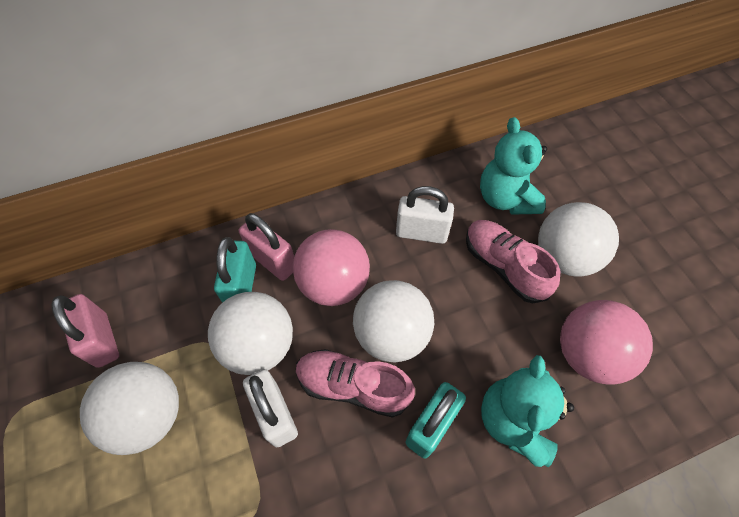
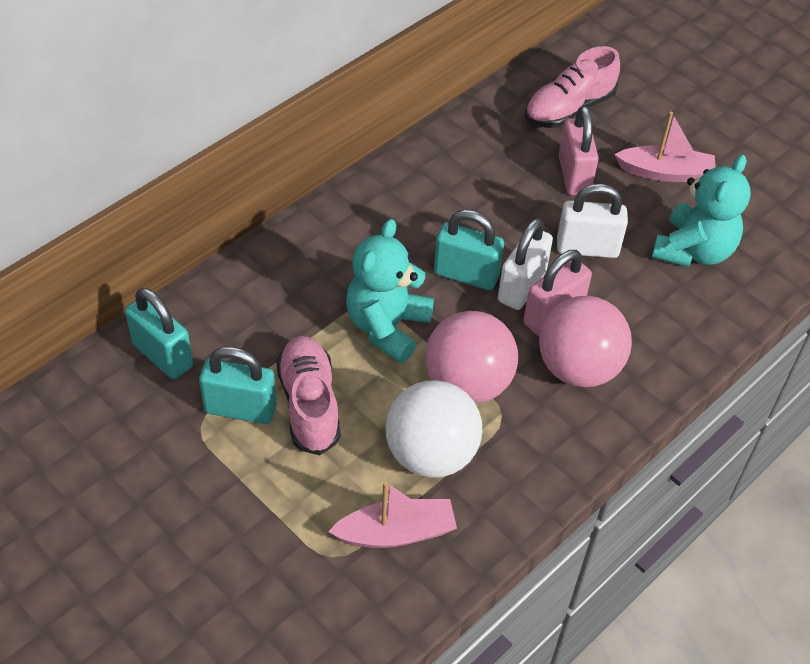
pink boat: 0 -> 2
turquoise padlock: 2 -> 3
white ball: 4 -> 1

